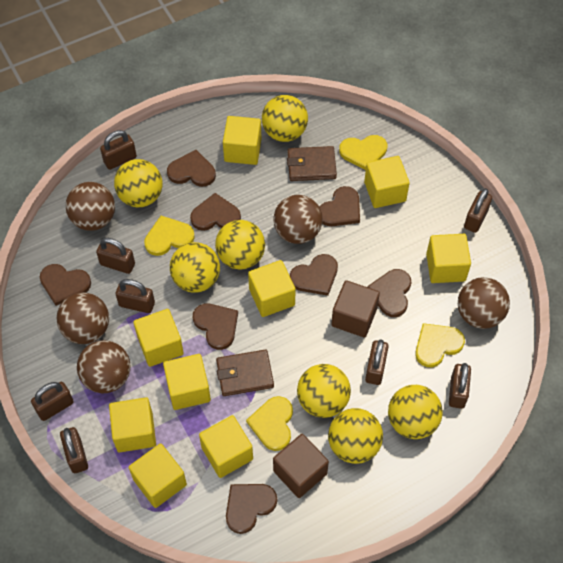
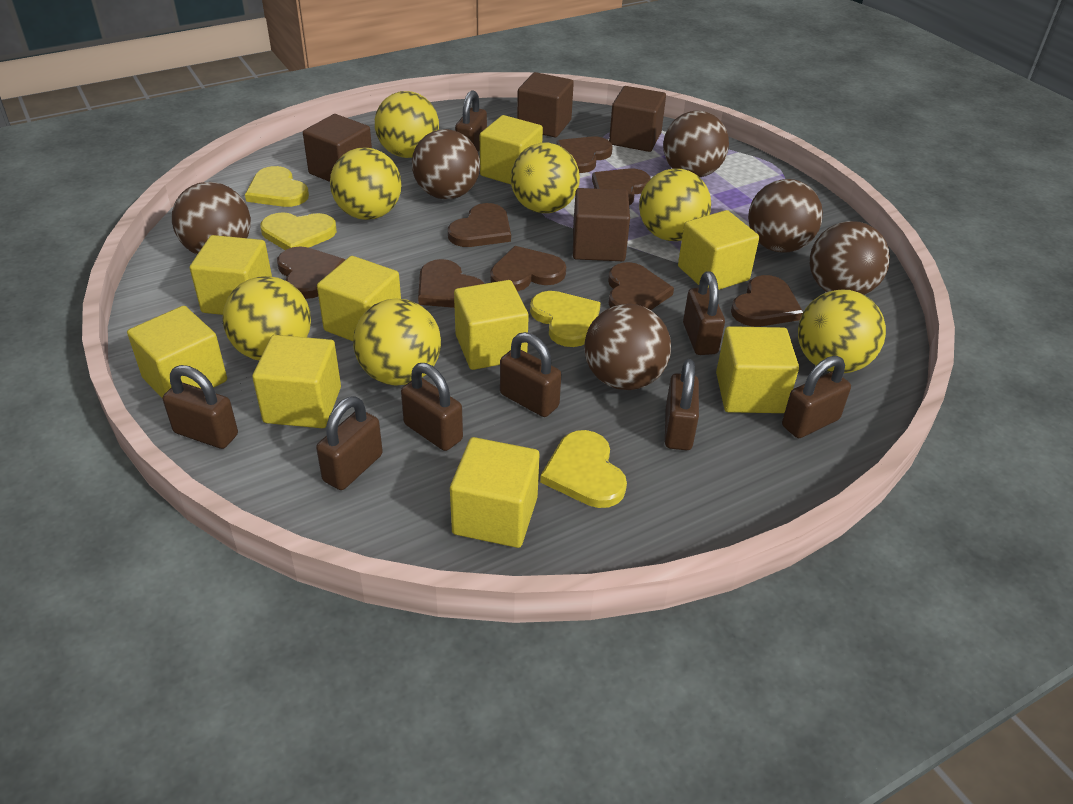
brown ball: 5 -> 6
brown cube: 2 -> 4
brown wallet: 2 -> 0

